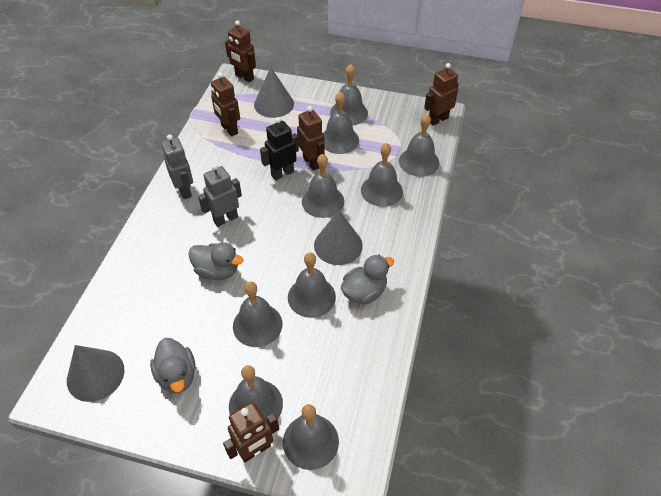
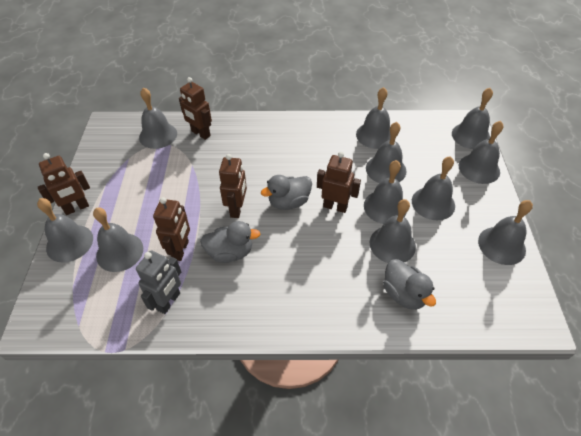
black robot: 1 -> 0
grey bell: 9 -> 11
grey cone: 3 -> 0
grey robot: 2 -> 1

